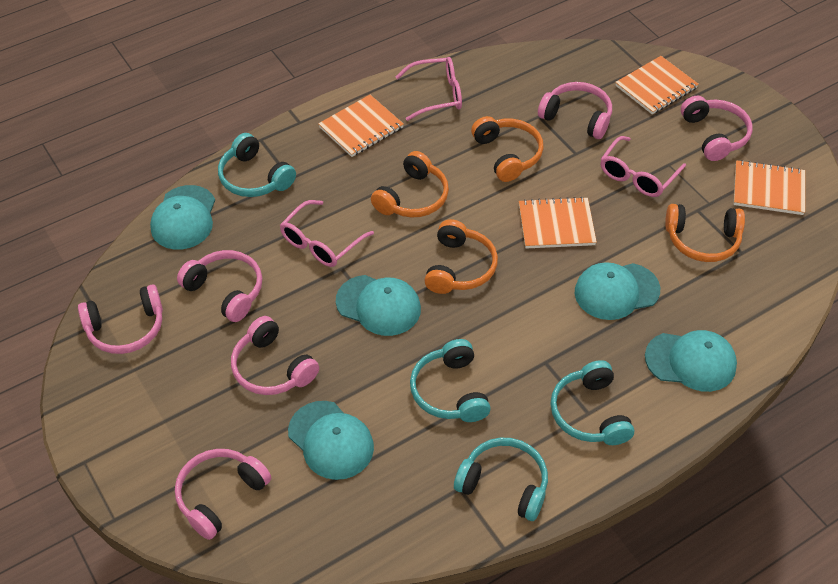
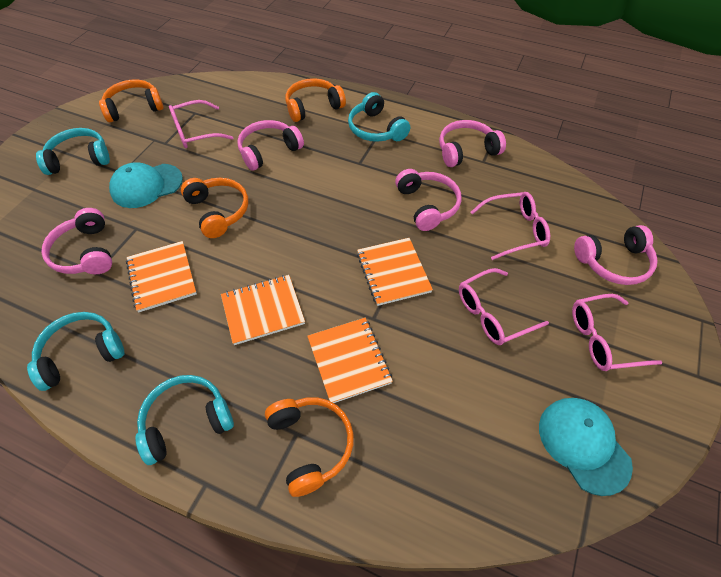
pink glasses: 3 -> 4
pink headphones: 6 -> 5
turquoise cap: 5 -> 2

